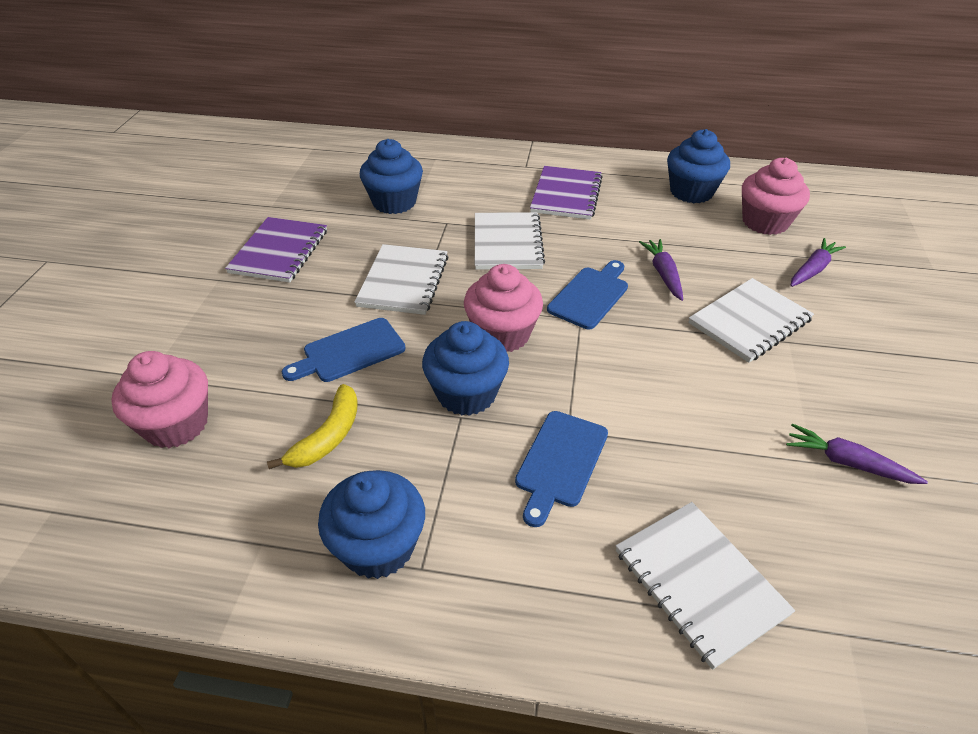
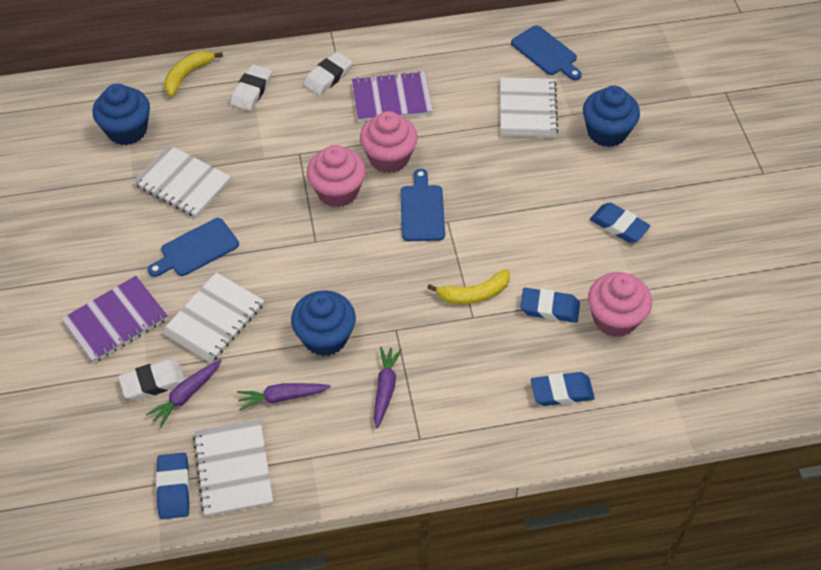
blue cupcake: 4 -> 3
blue eraser: 0 -> 4
white eraser: 0 -> 3
yellow banana: 1 -> 2

